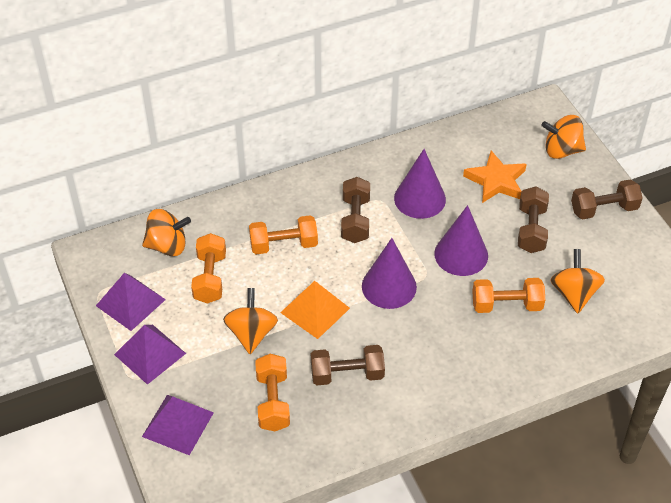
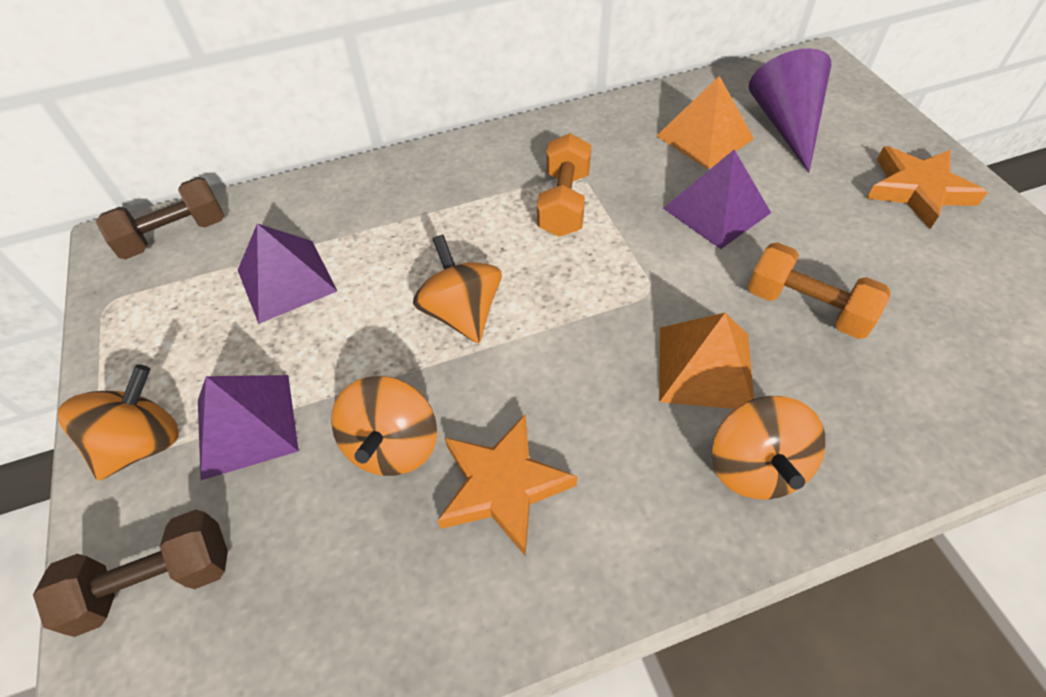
brown dumbbell: 4 -> 2
orange dumbbell: 4 -> 2
orange pyramid: 1 -> 2
orange star: 1 -> 2
purple cone: 3 -> 1

